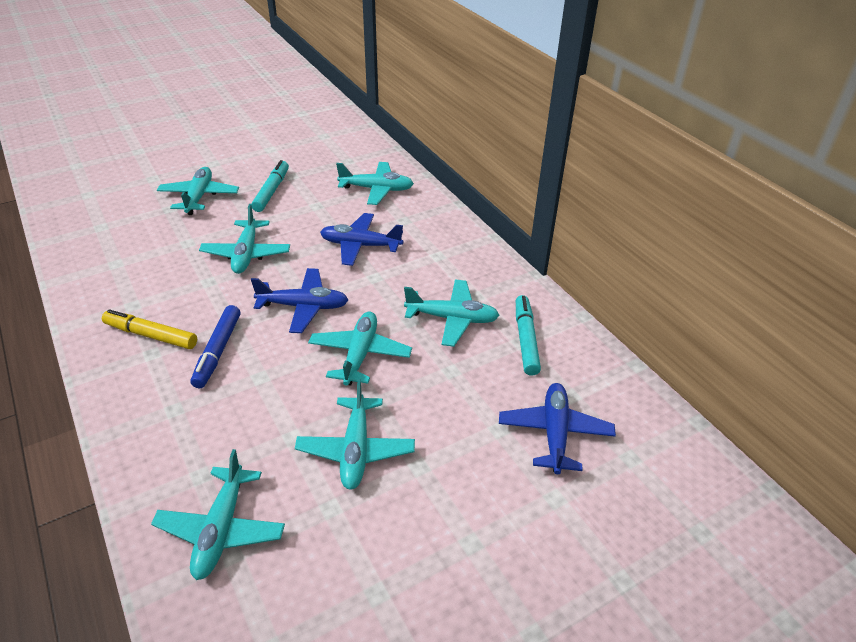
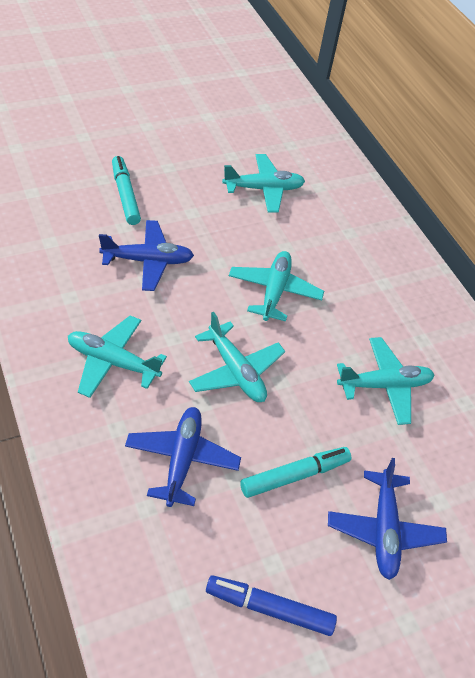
turquoise plane: 7 -> 5
yellow marker: 1 -> 0

